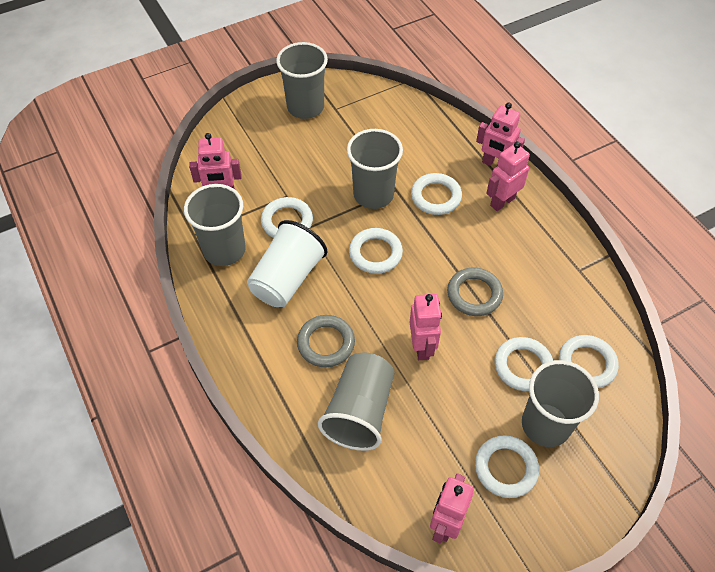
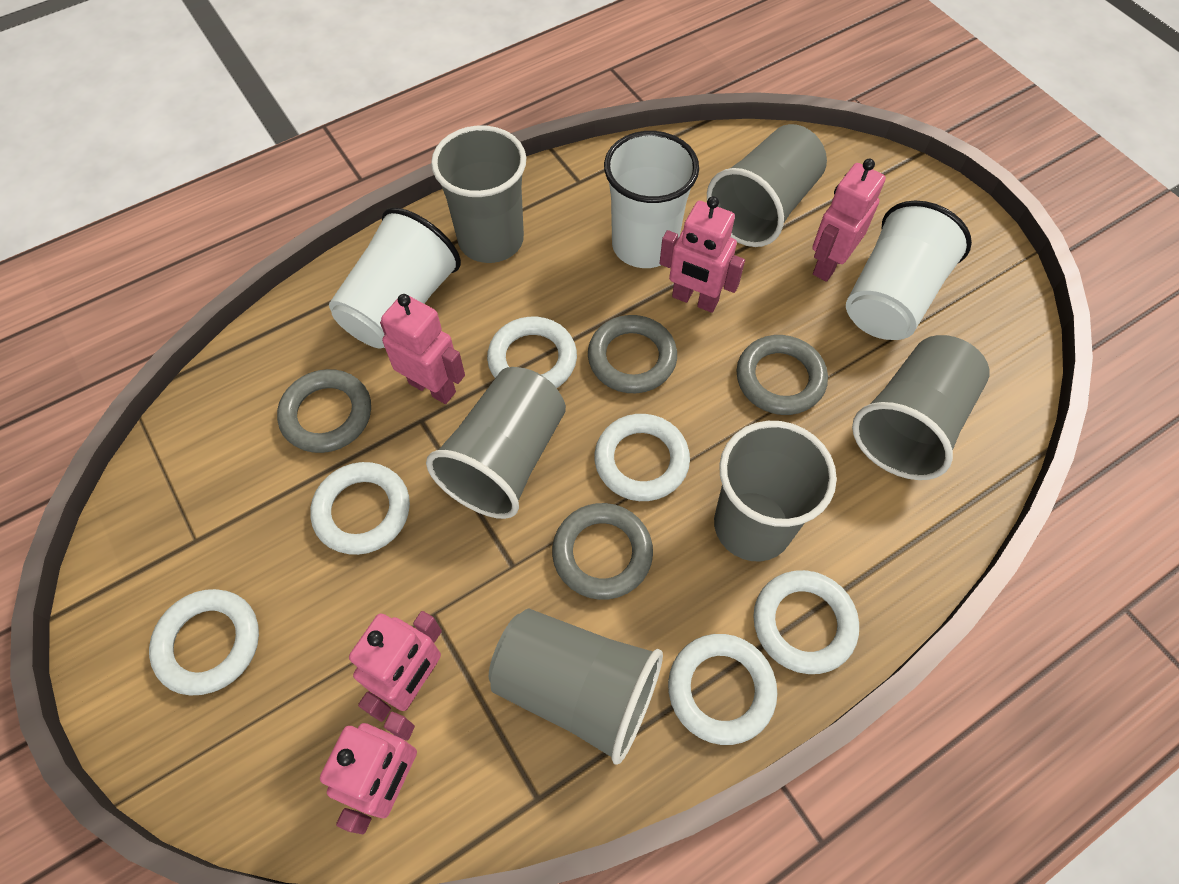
grey cup: 5 -> 6
grey ring: 2 -> 4
white cup: 1 -> 3

